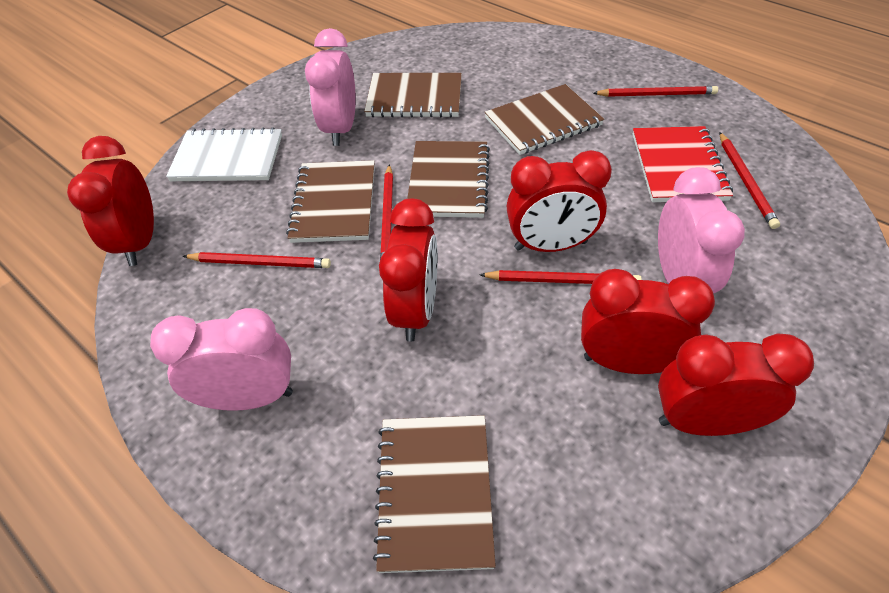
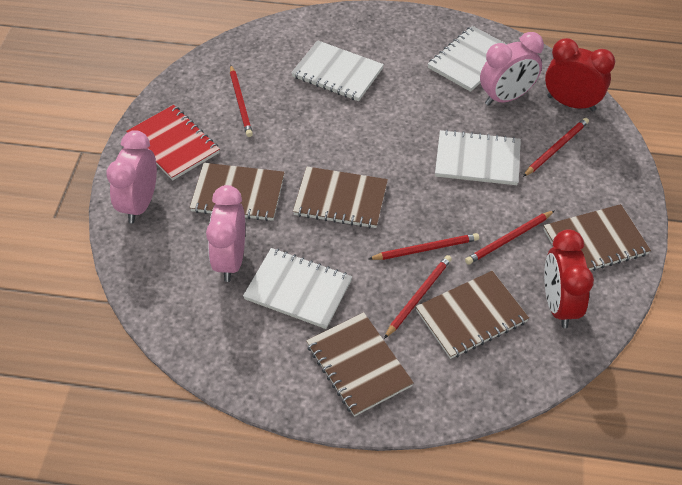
red clock: 5 -> 2
white notebook: 1 -> 4

